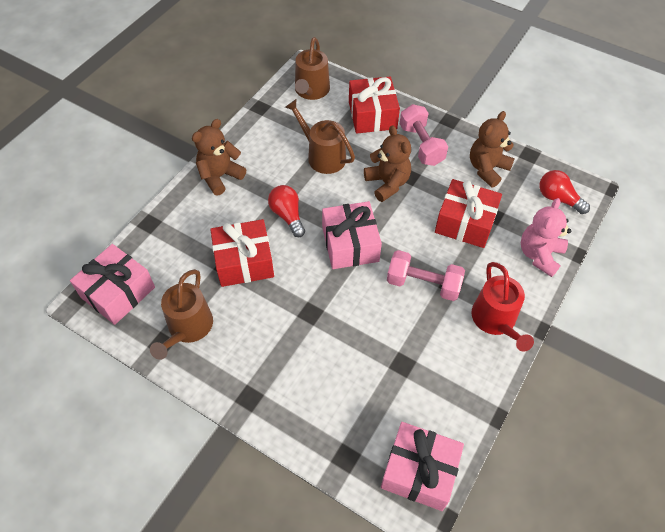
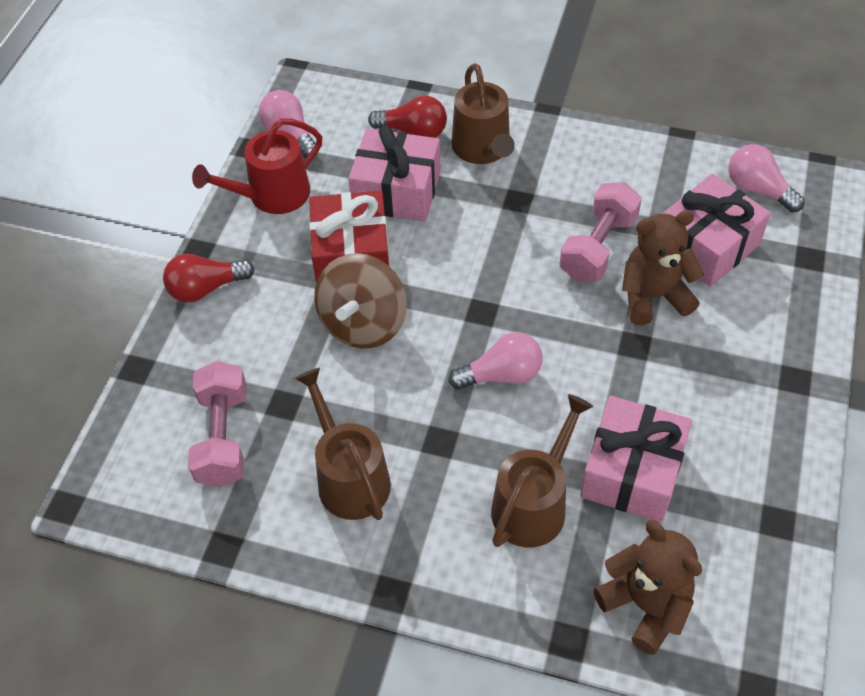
brown spinning top: 0 -> 1
brown teddy bear: 3 -> 2
pink light bulb: 0 -> 3
pink teddy bear: 1 -> 0
red gift: 3 -> 1

